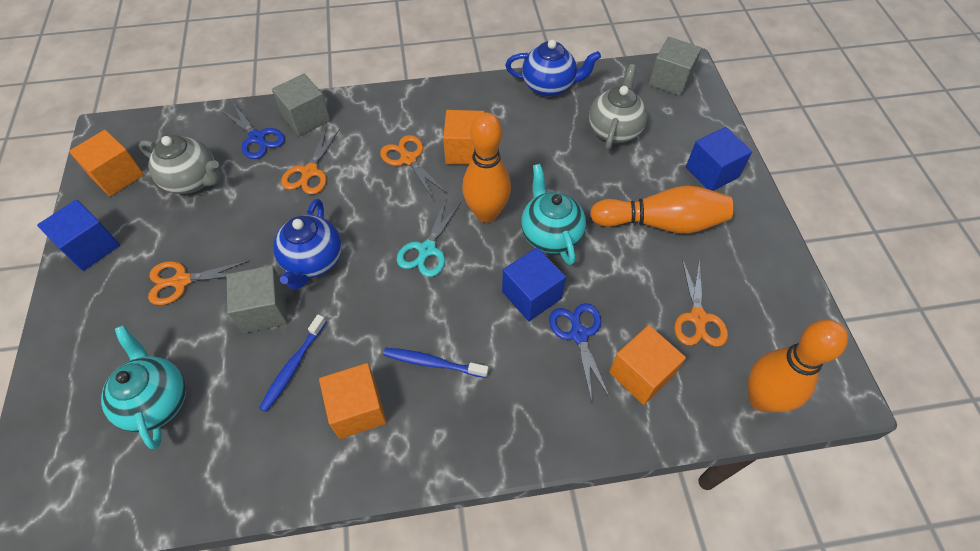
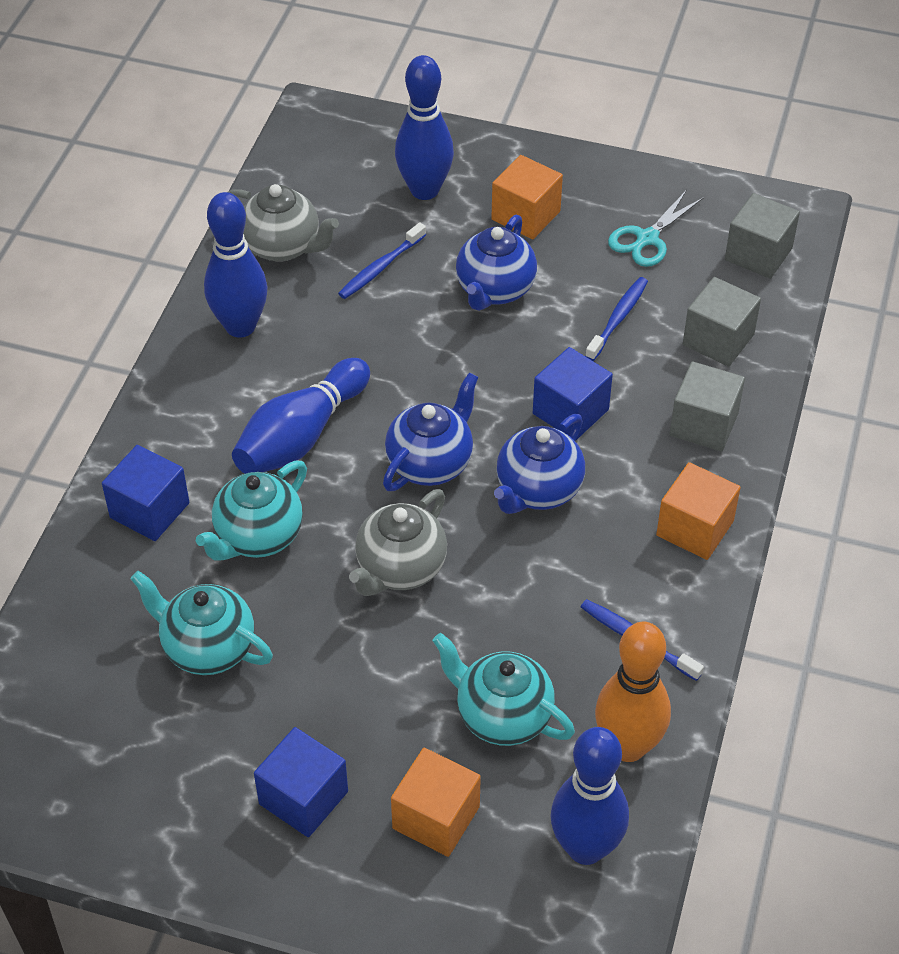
blue bowling pin: 0 -> 4
blue scissors: 2 -> 0
blue teapot: 2 -> 3
blue toothbrush: 2 -> 3
orange bowling pin: 3 -> 1
orange cube: 4 -> 3
orange scissors: 4 -> 0
turquoise teapot: 2 -> 3

